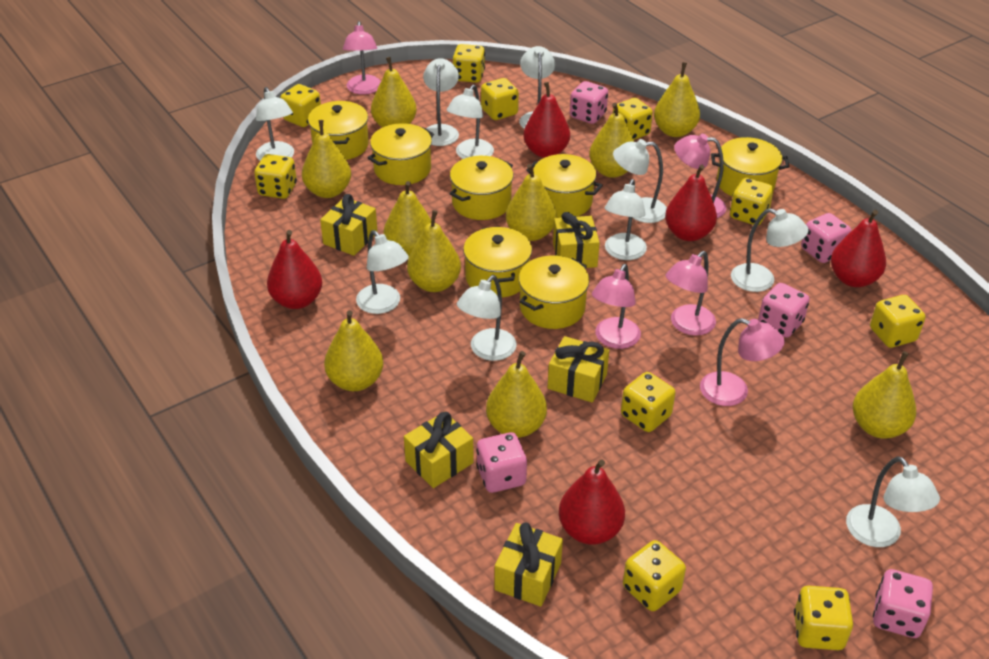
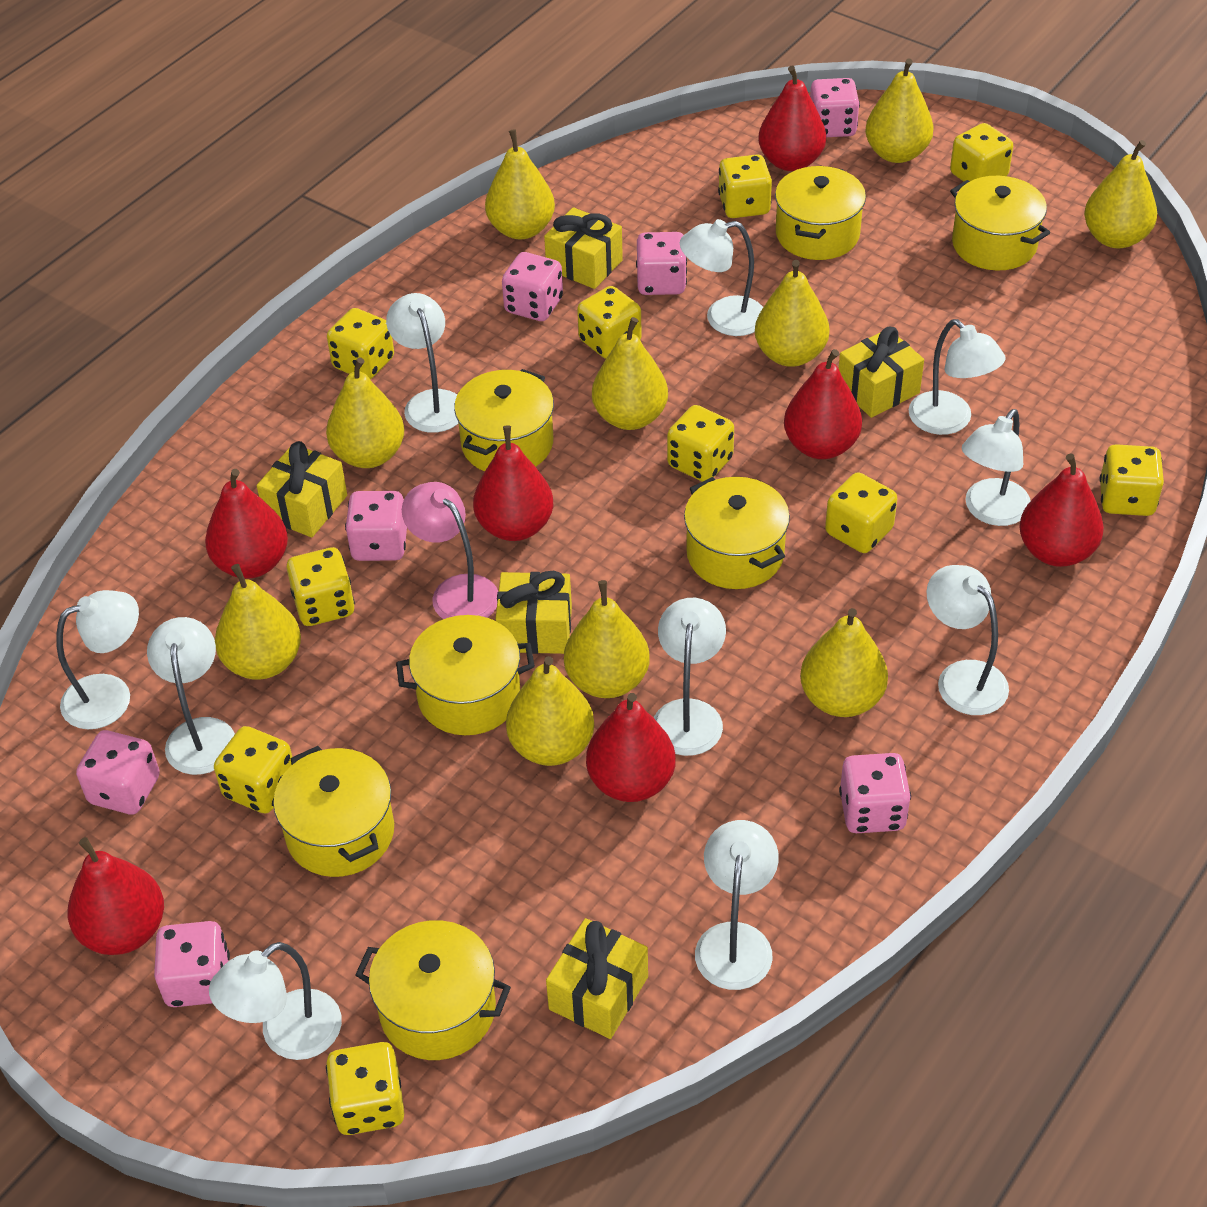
pink dice: 5 -> 7
pink lamp: 5 -> 1
red pear: 5 -> 7

